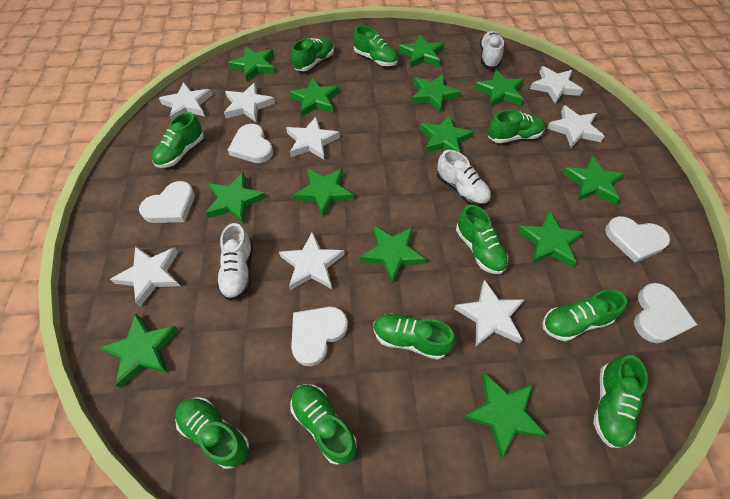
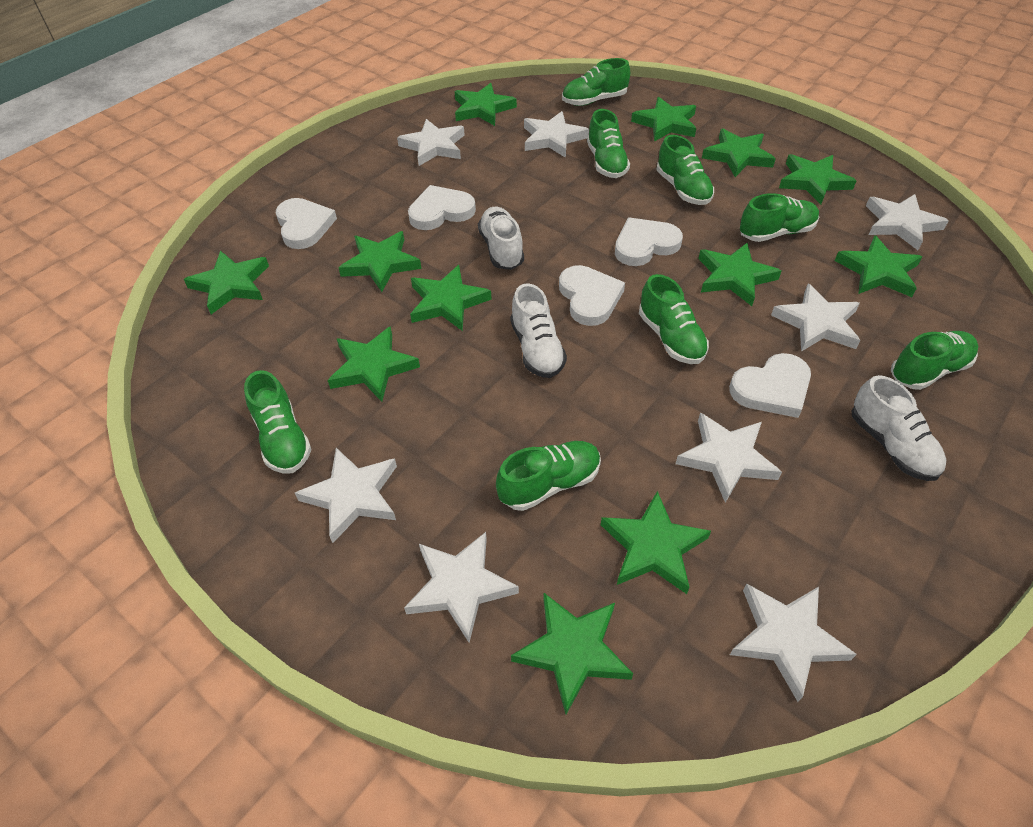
green shoe: 10 -> 8
green star: 13 -> 12

